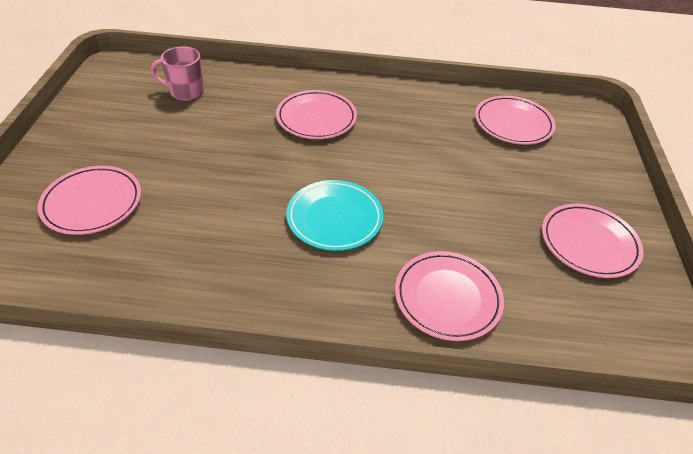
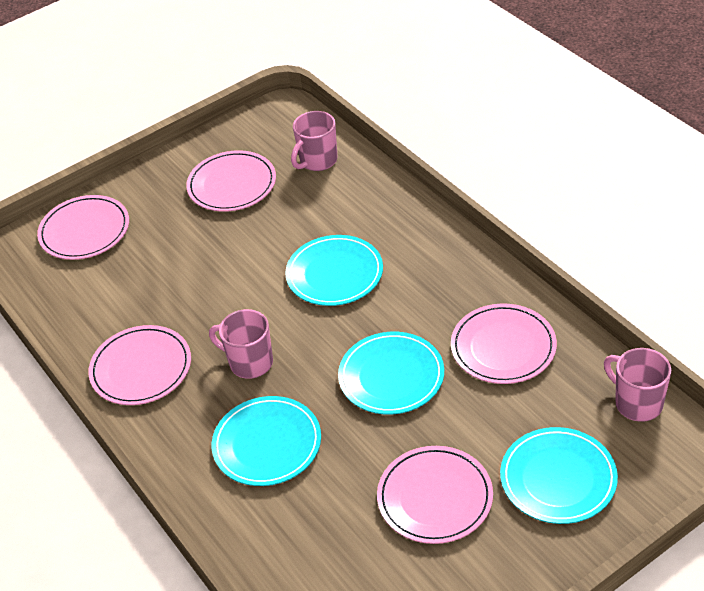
pink mug: 1 -> 3
turquoise plate: 1 -> 4

